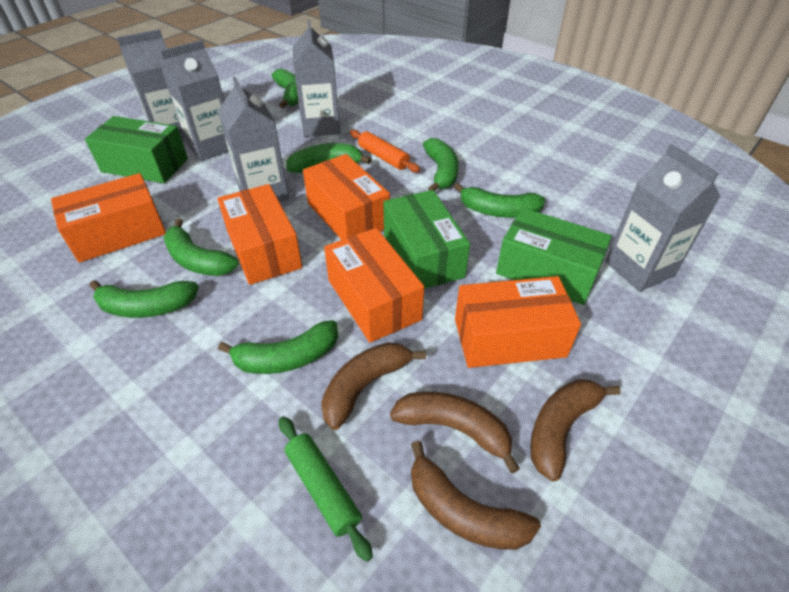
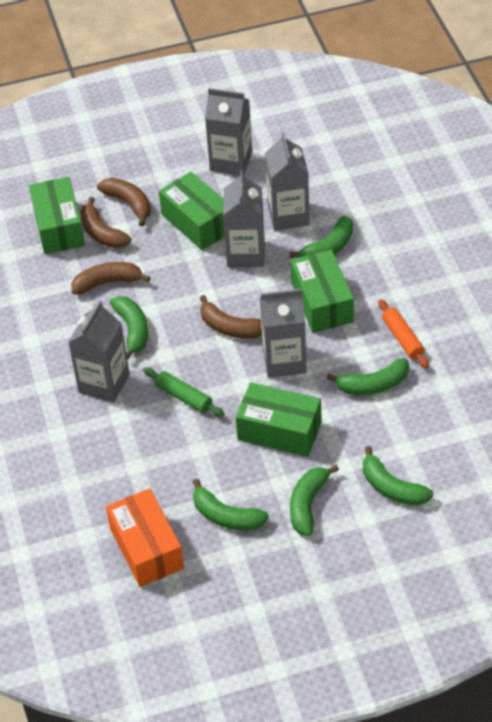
green banana: 7 -> 6
green box: 3 -> 4
orange box: 5 -> 1

